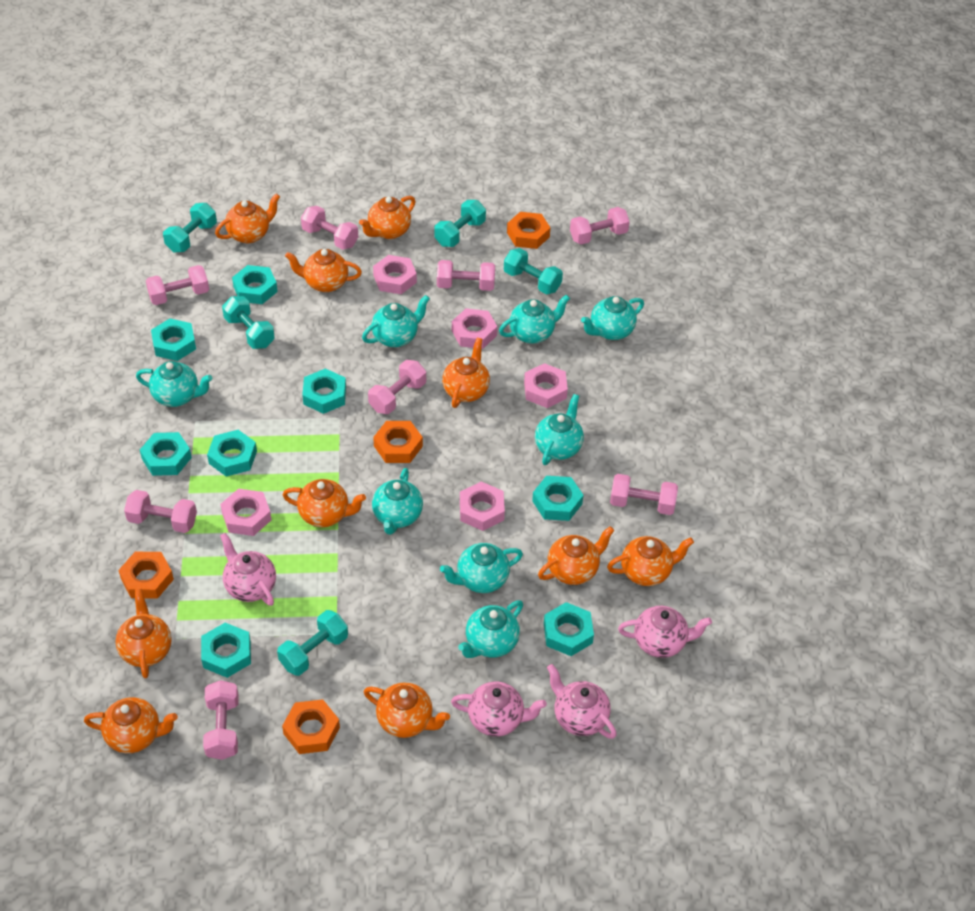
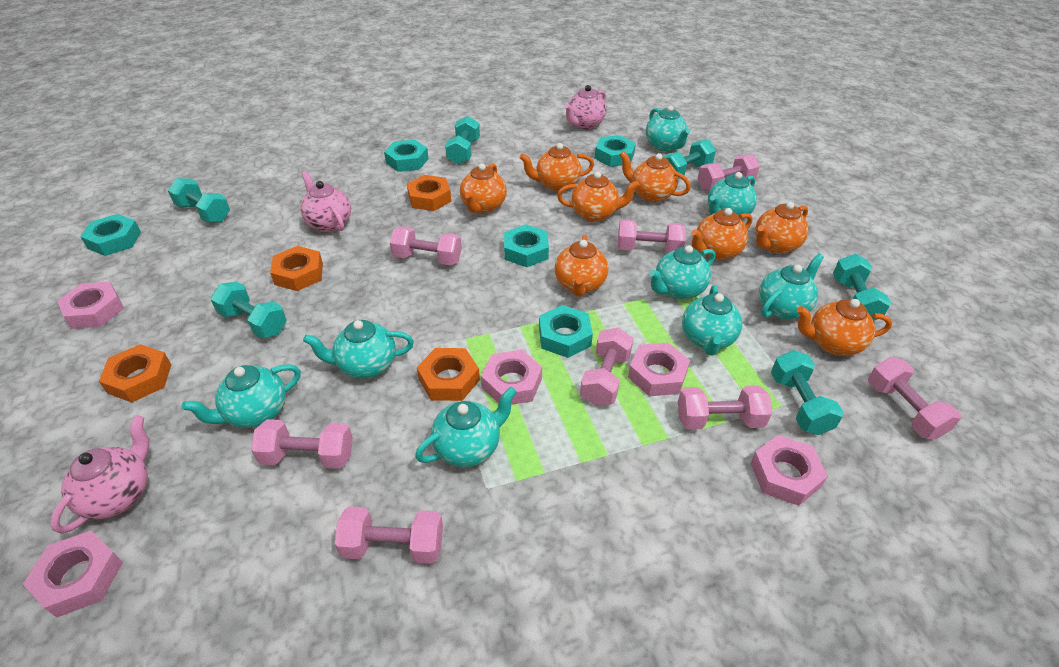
orange teapot: 10 -> 8
pink teapot: 4 -> 3
turquoise dumbbell: 5 -> 6
turquoise nut: 8 -> 5

